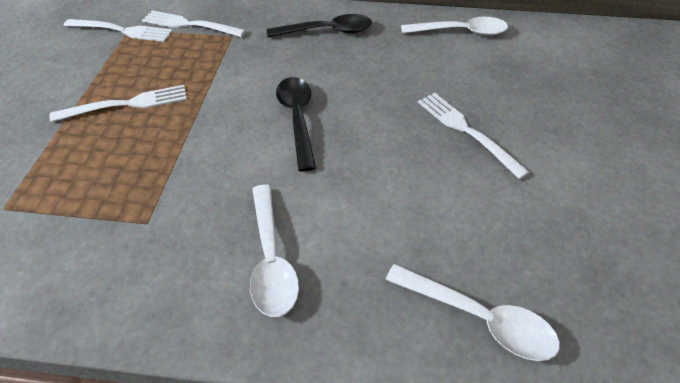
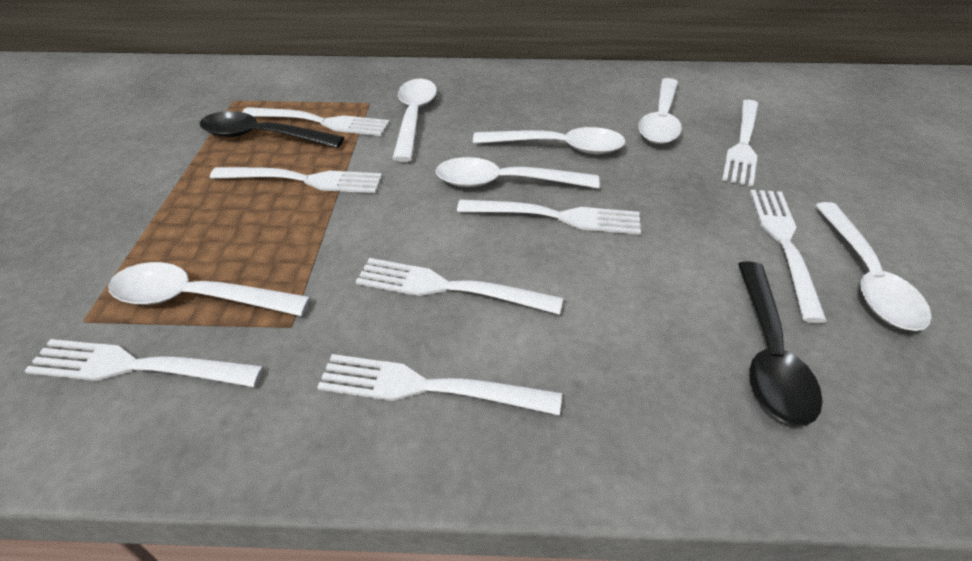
white fork: 4 -> 8
white spoon: 3 -> 6

